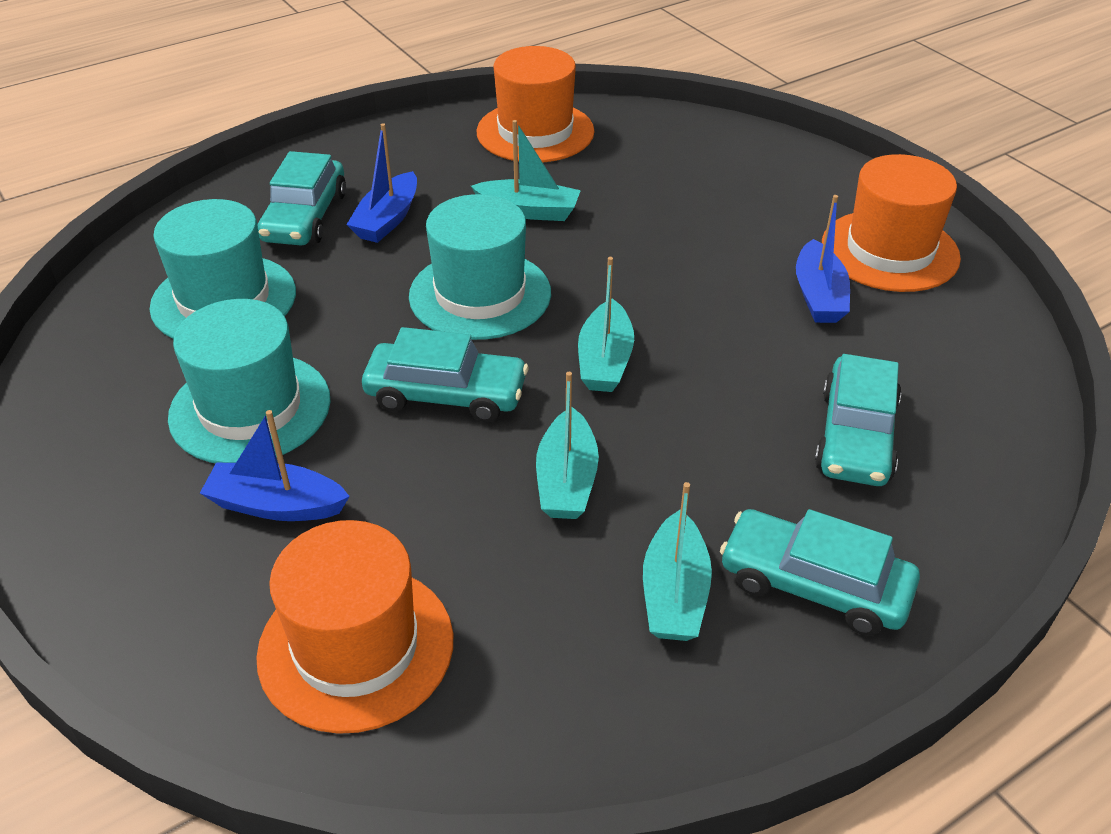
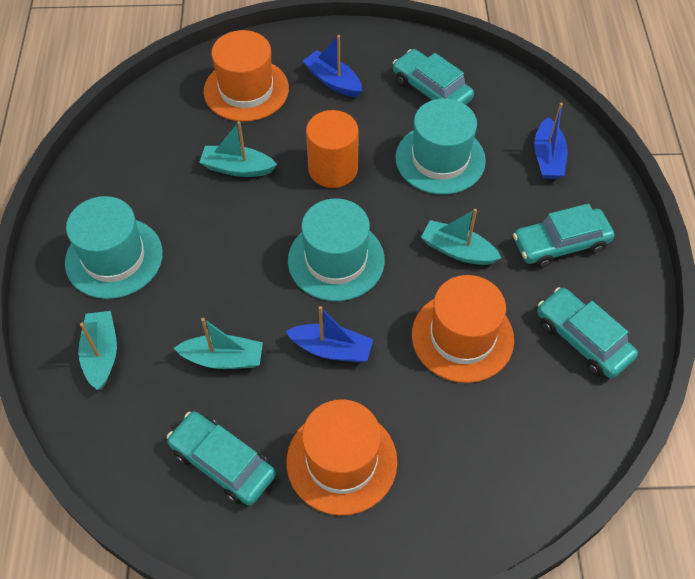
orange cylinder: 0 -> 1

